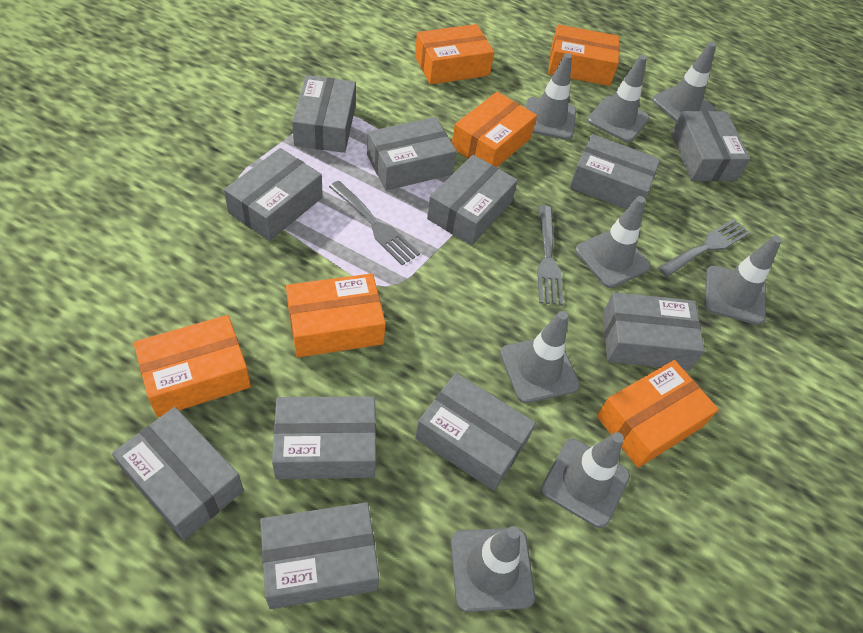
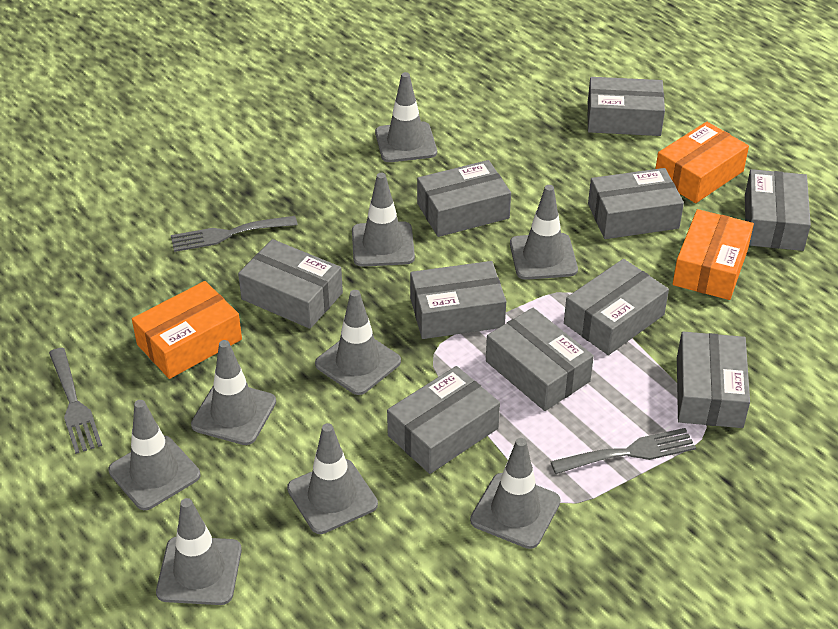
grey box: 11 -> 10
grey traffic cone: 8 -> 9
orange box: 6 -> 3

